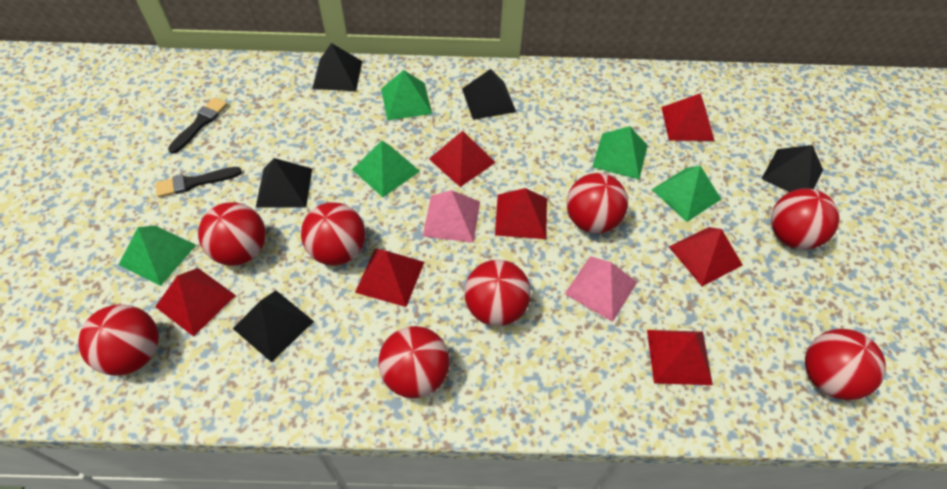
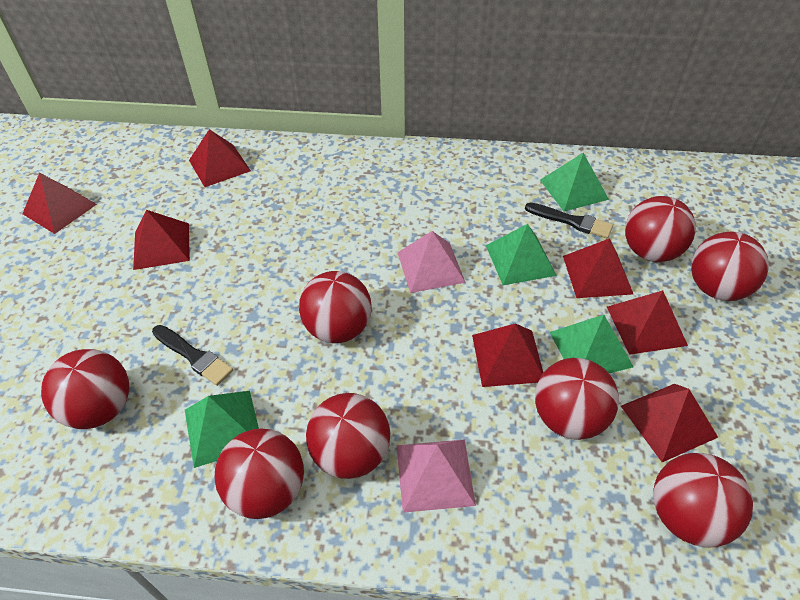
black pyramid: 5 -> 0
green pyramid: 5 -> 4

